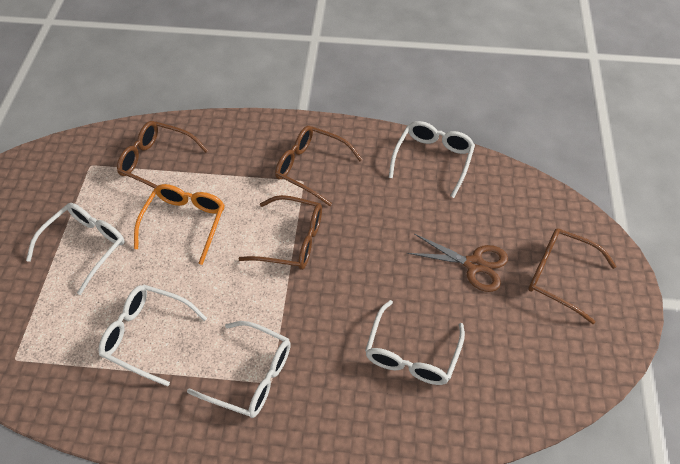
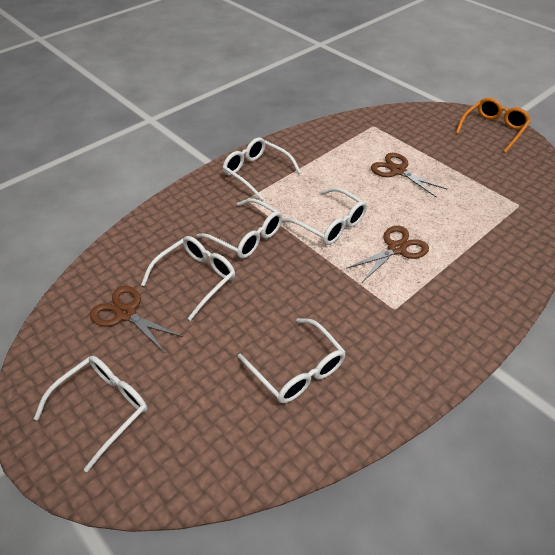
brown glasses: 4 -> 0
brown scissors: 1 -> 3
white glasses: 5 -> 6

